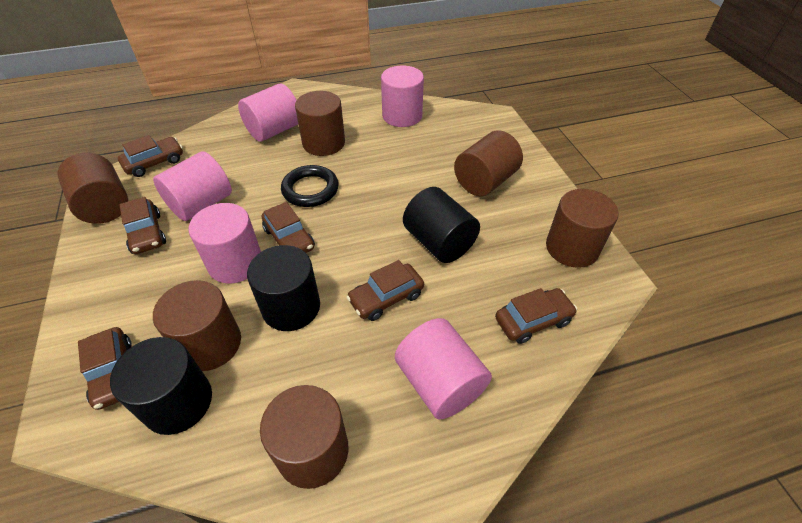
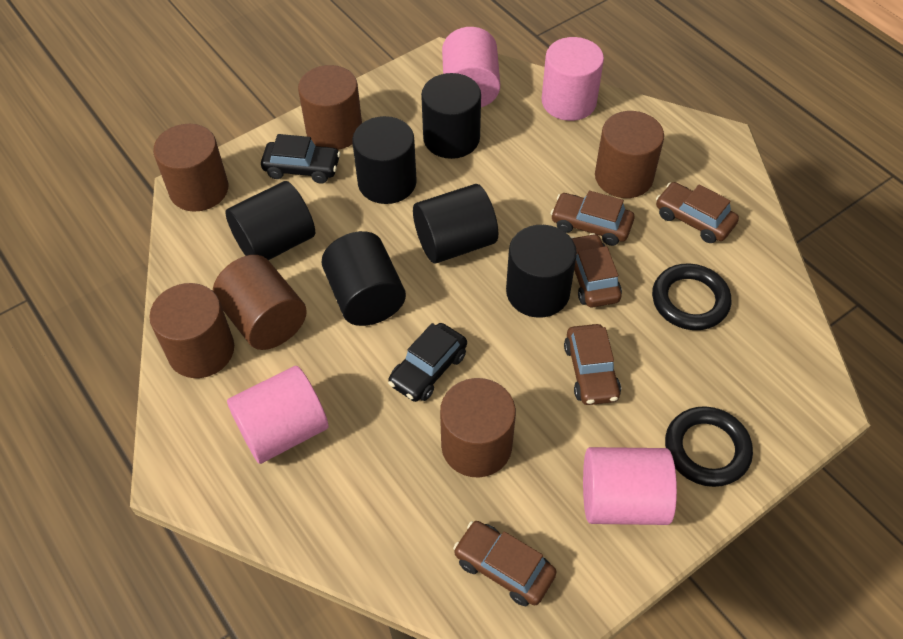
black car: 0 -> 2
black cylinder: 3 -> 6
black ring: 1 -> 2
brown car: 6 -> 5
pink cylinder: 5 -> 4

